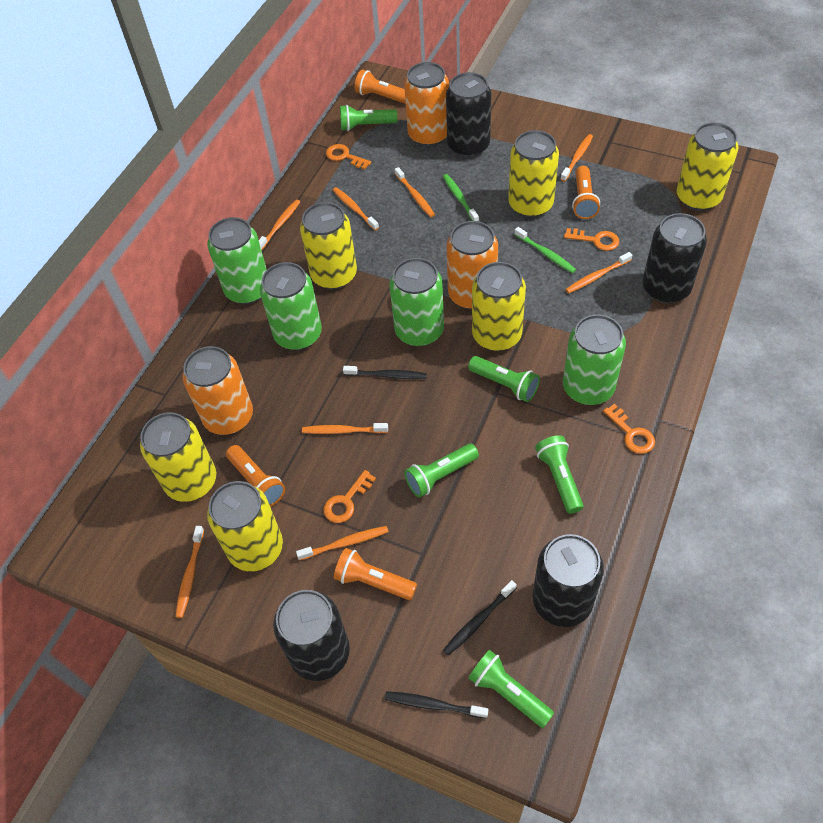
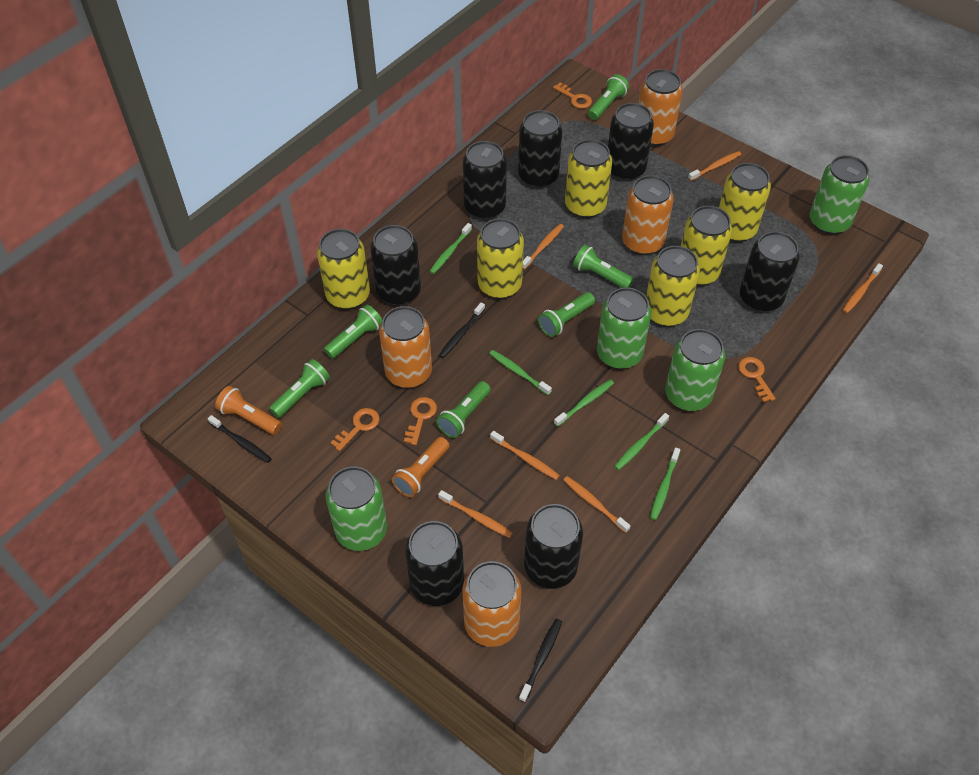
black can: 4 -> 7
green flashlight: 5 -> 6
green toothbrush: 2 -> 5
orange can: 3 -> 4
orange flashlight: 4 -> 2
orange toothbrush: 8 -> 6

